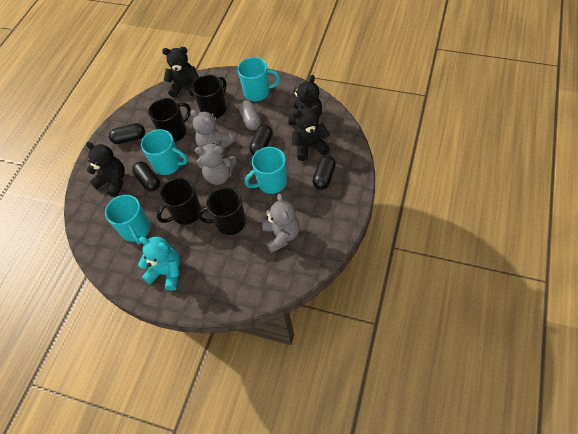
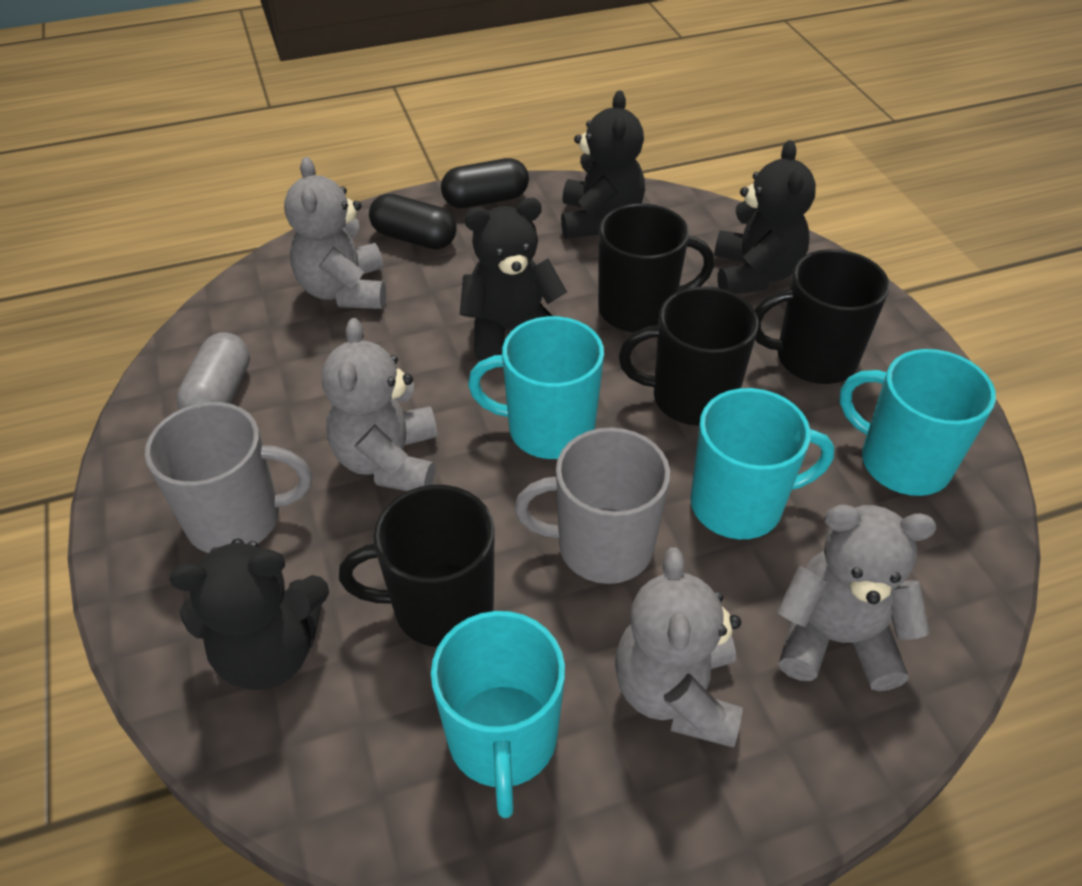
black capsule: 4 -> 2
grey mug: 0 -> 2
grey teddy bear: 3 -> 4
turquoise teddy bear: 1 -> 0

